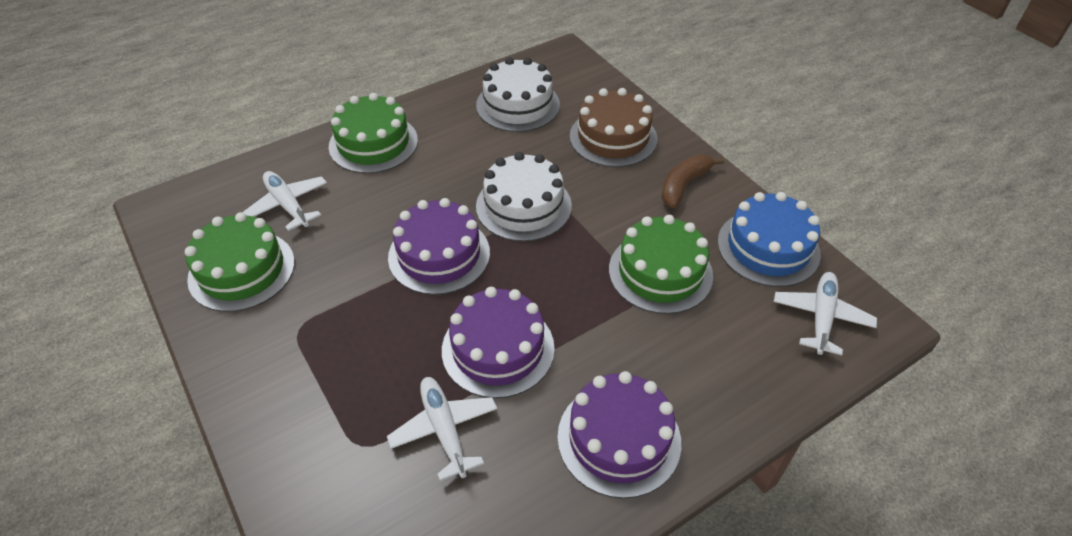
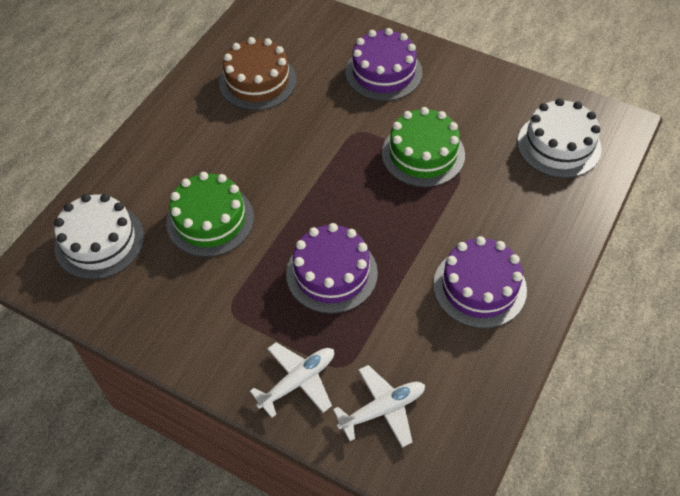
blue cake: 1 -> 0
brown banana: 1 -> 0
green cake: 3 -> 2
white plane: 3 -> 2

